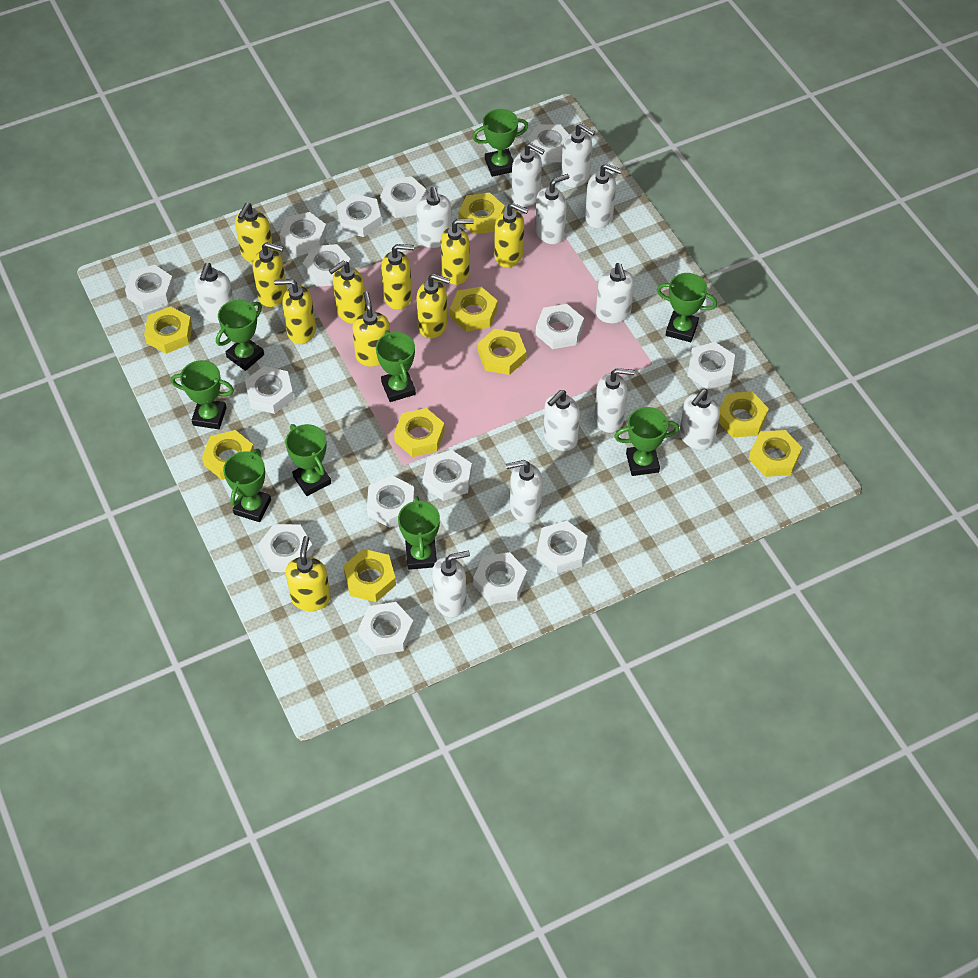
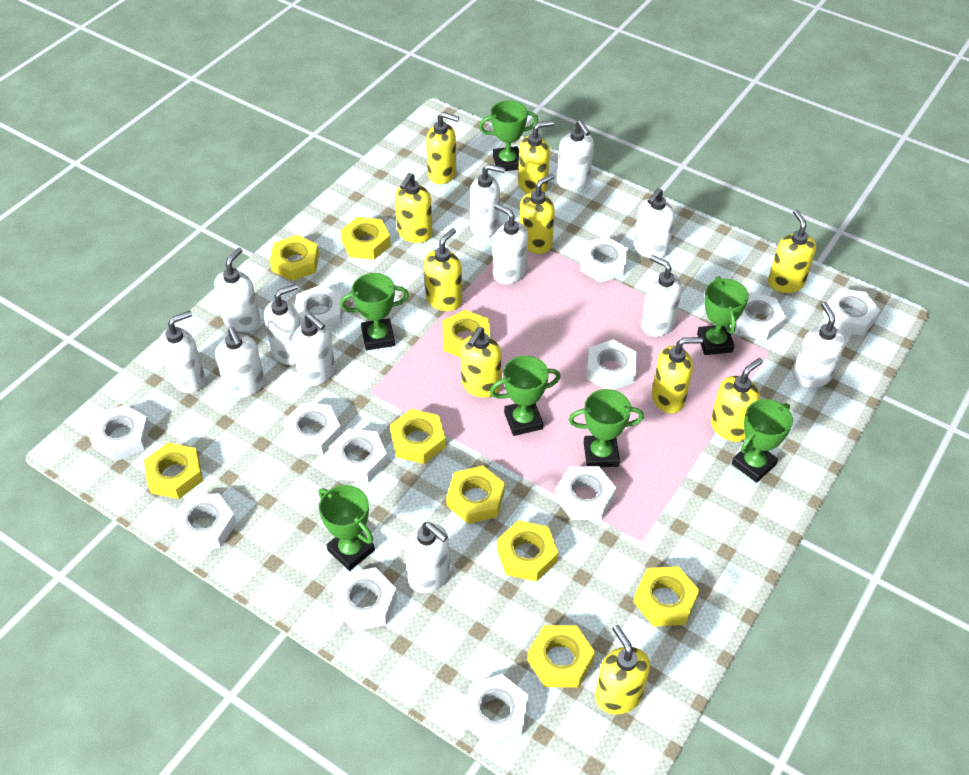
green trophy: 9 -> 7
white nut: 15 -> 12

